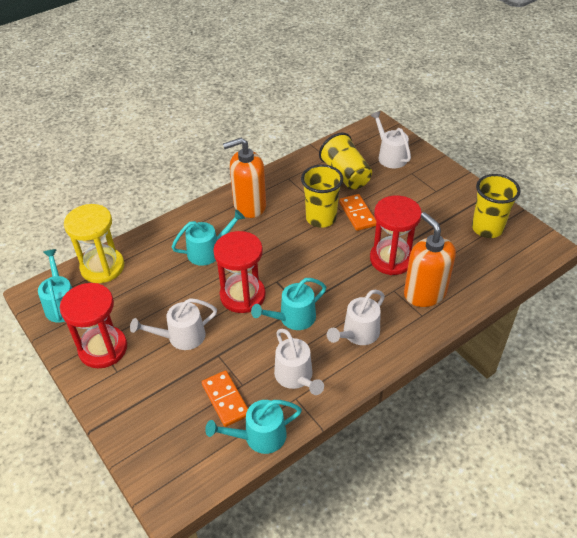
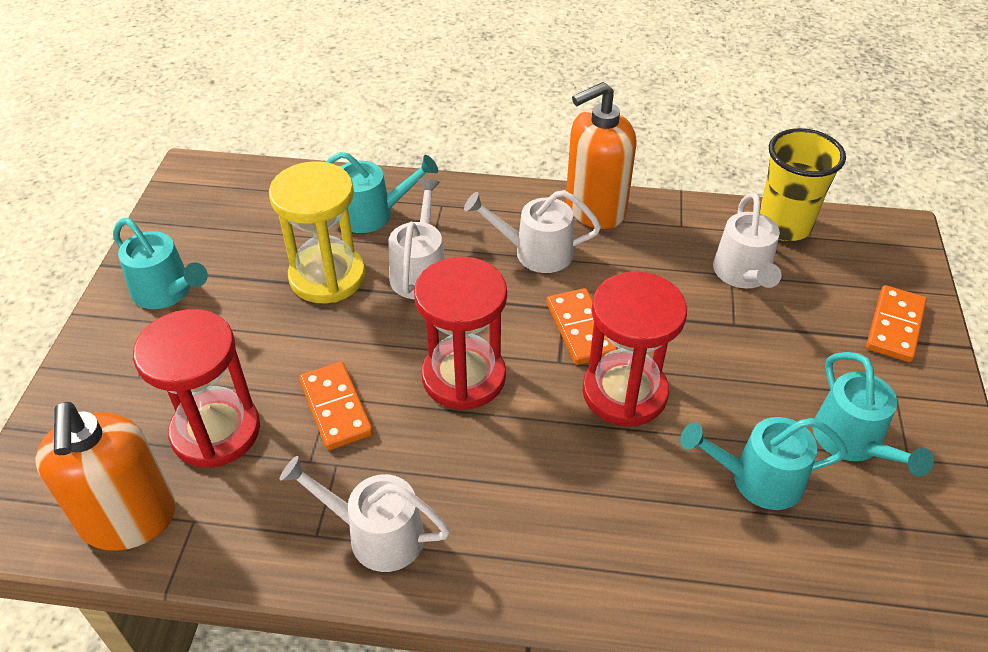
orange domino: 2 -> 3
yellow cup: 3 -> 1

